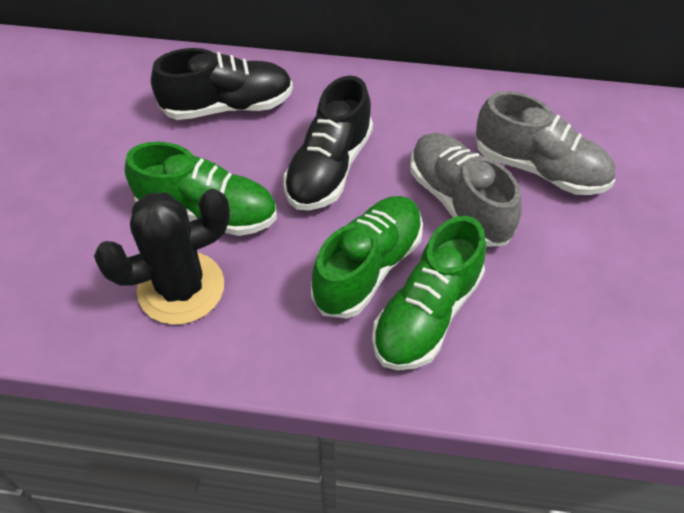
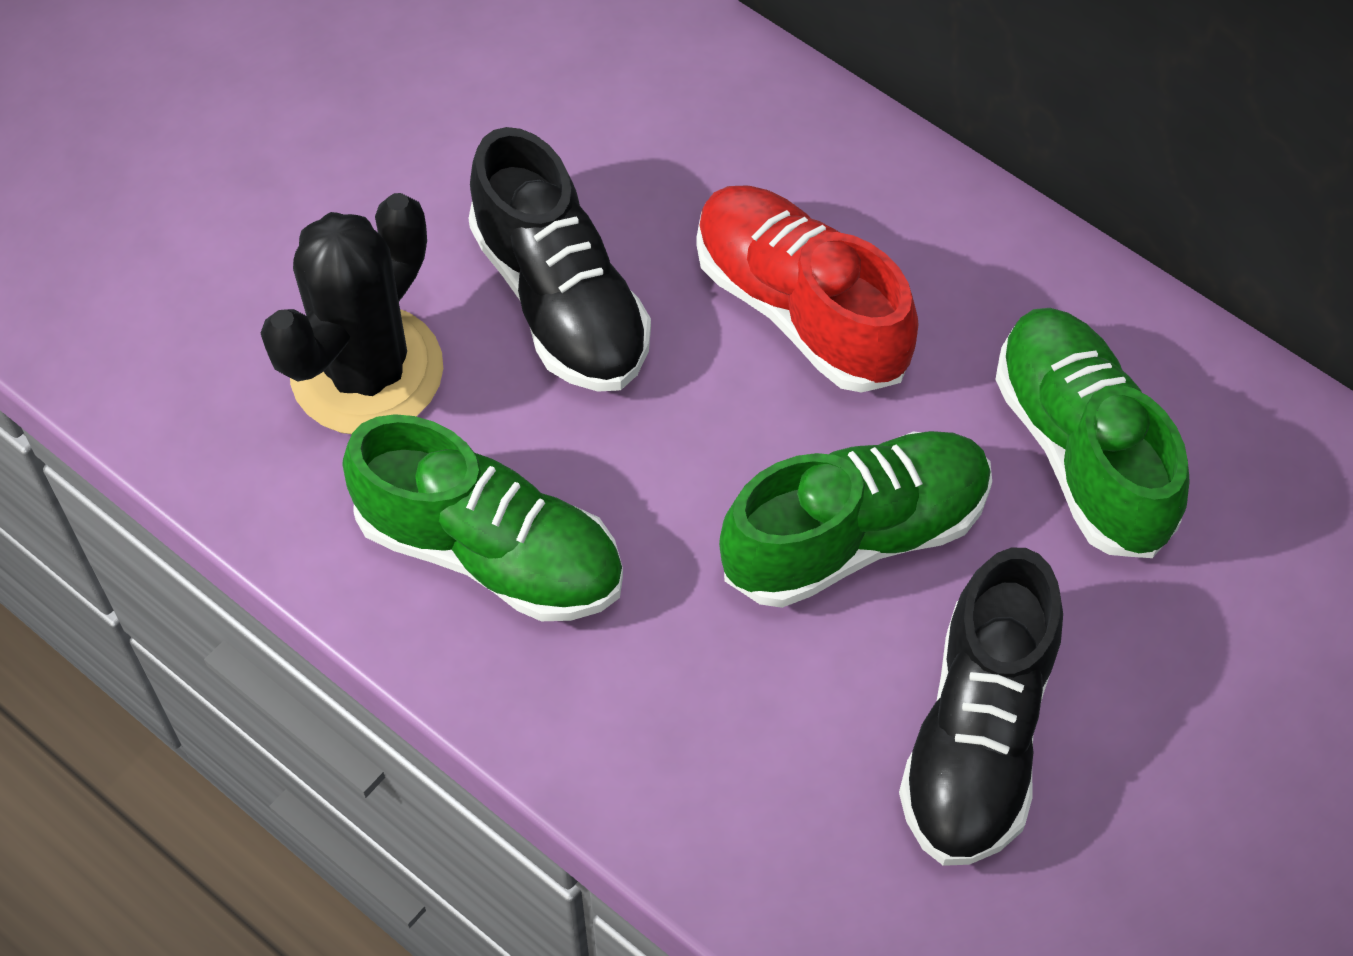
grey shoe: 2 -> 0
red shoe: 0 -> 1

